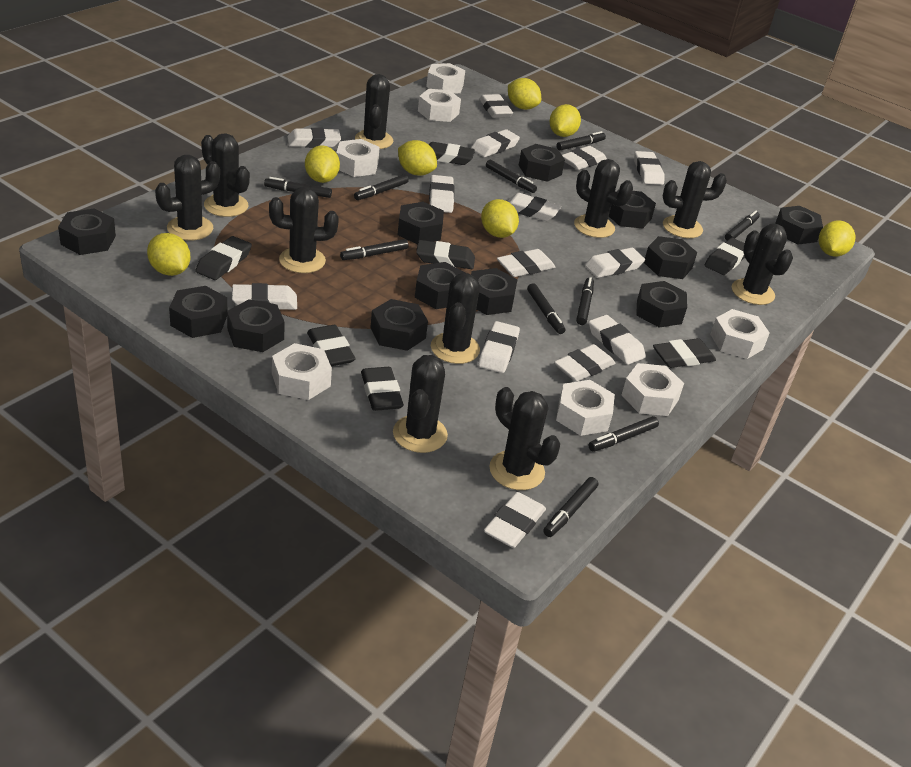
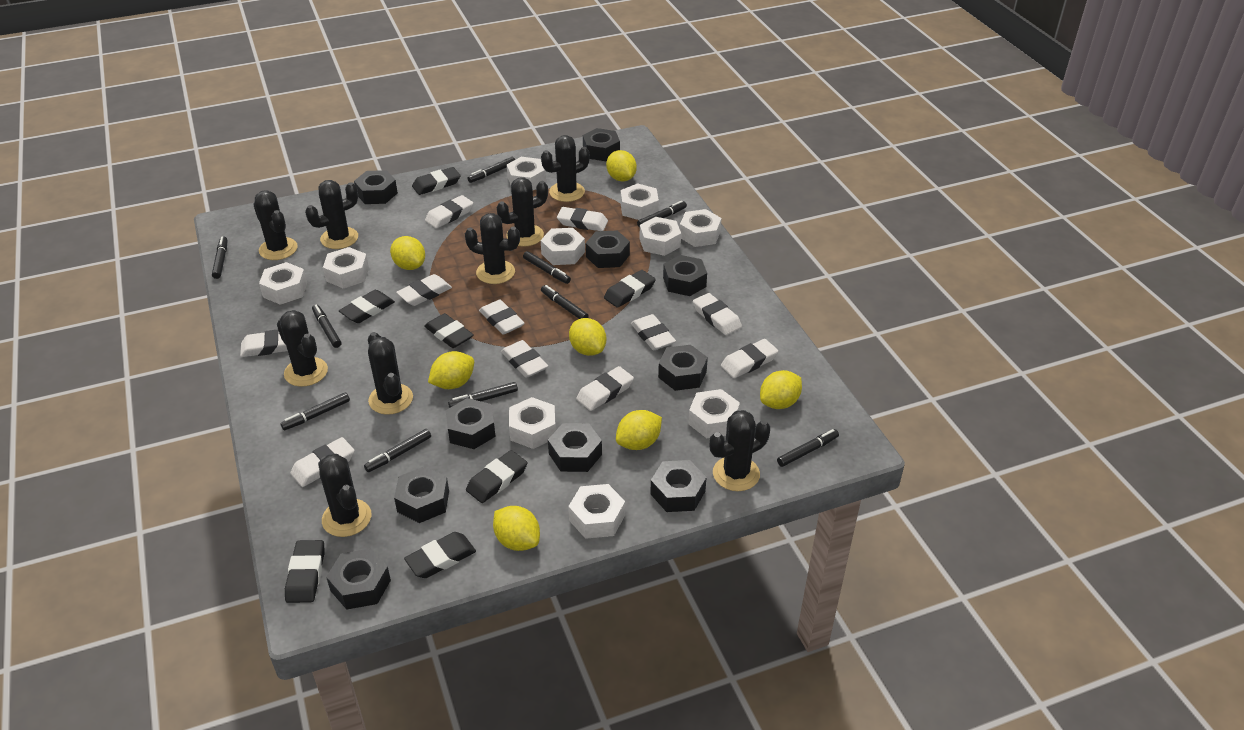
black cactus: 10 -> 9
black nut: 12 -> 10
white eraser: 14 -> 11
white nut: 7 -> 10

